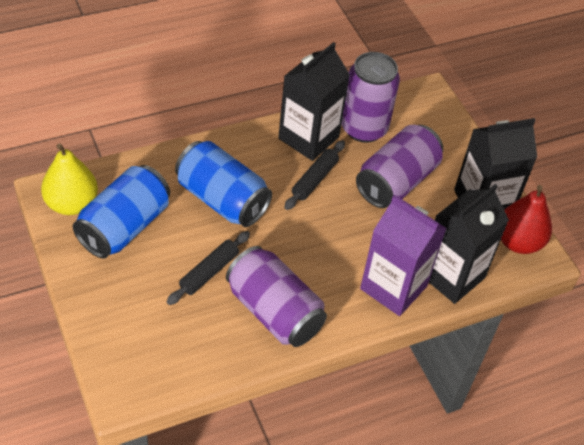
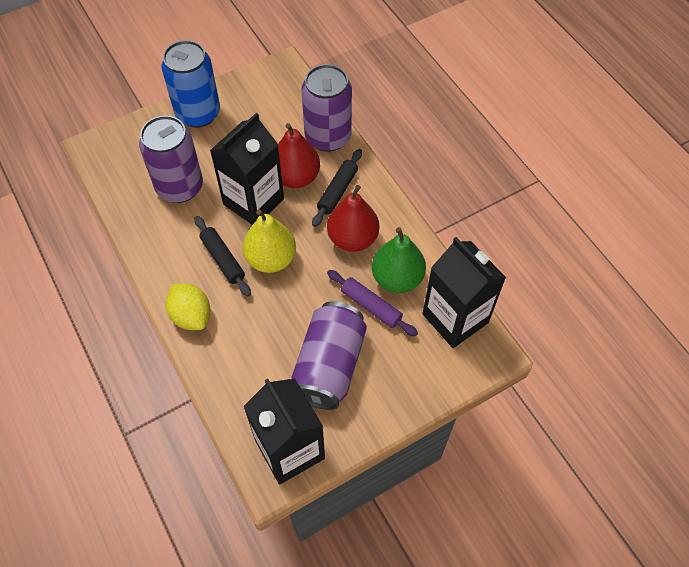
blue can: 2 -> 1
green pear: 0 -> 1
purple carton: 1 -> 0
purple rolling pin: 0 -> 1
red pear: 1 -> 2
yellow lemon: 0 -> 1

